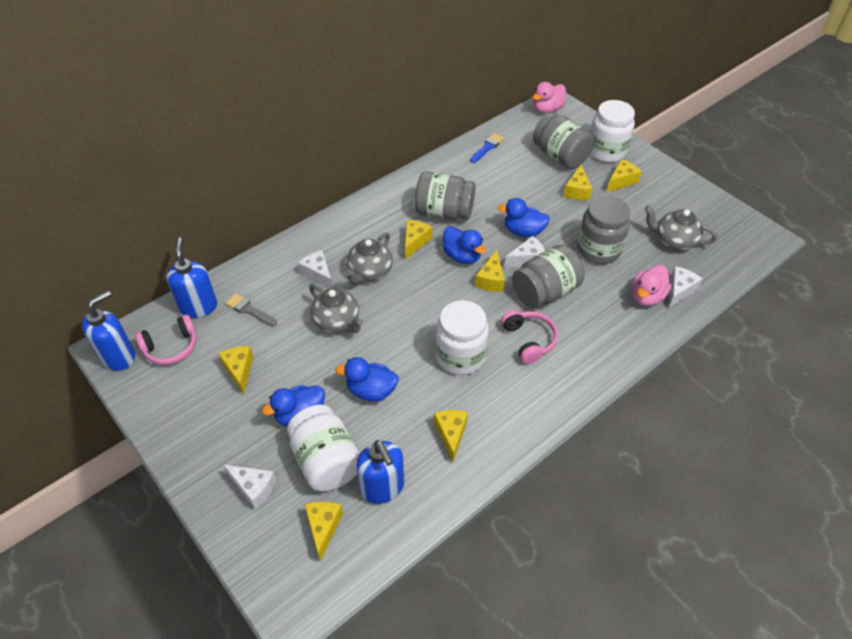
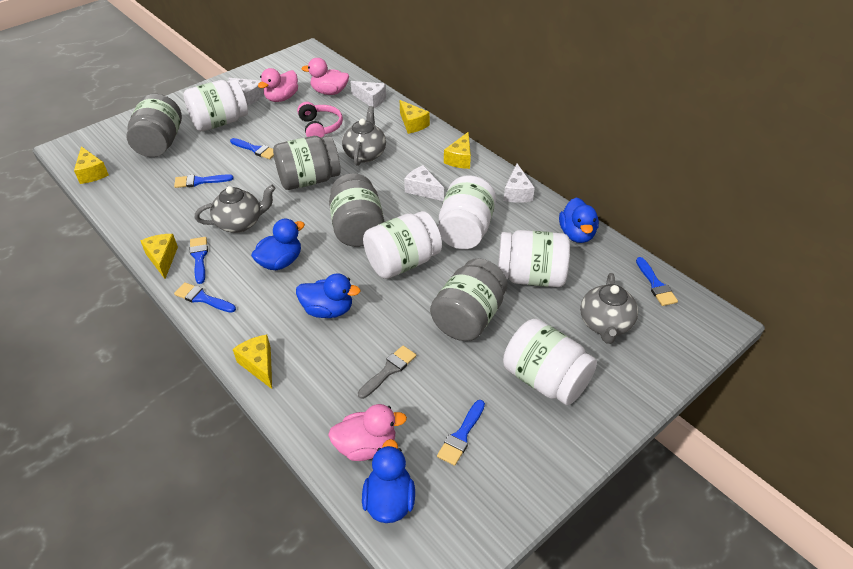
blue brush: 1 -> 6
blue soap dispenser: 3 -> 0
pink duck: 2 -> 3
pink headphones: 2 -> 1
white jar: 3 -> 5
yellow cheese: 7 -> 5

